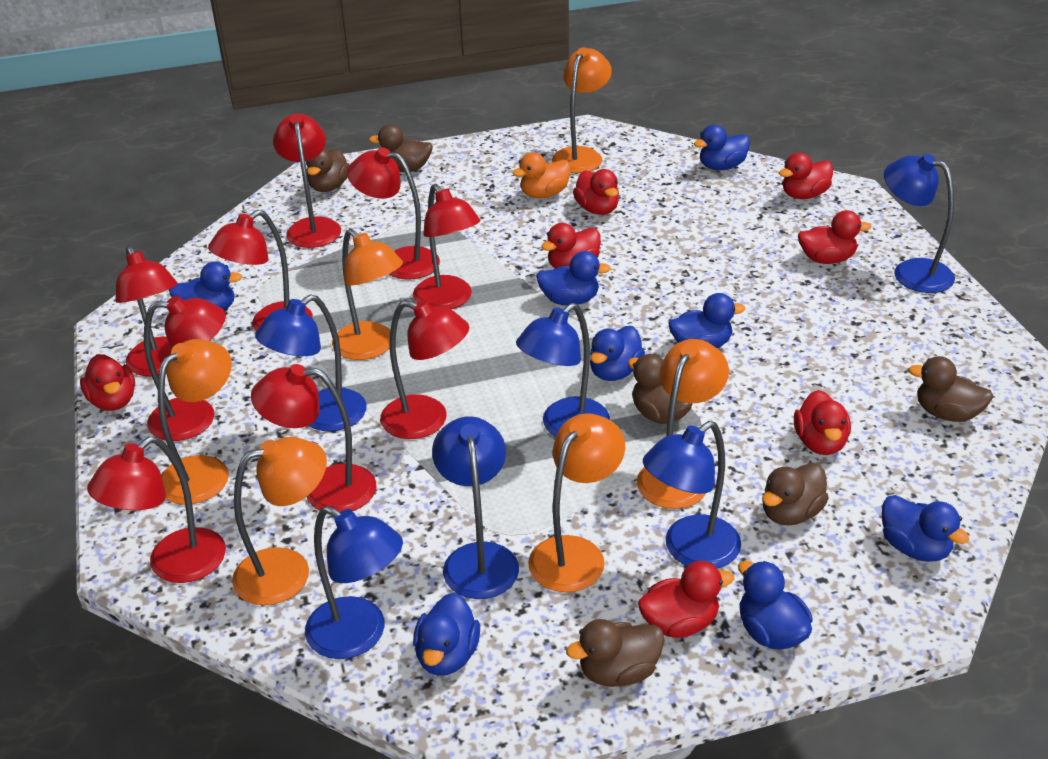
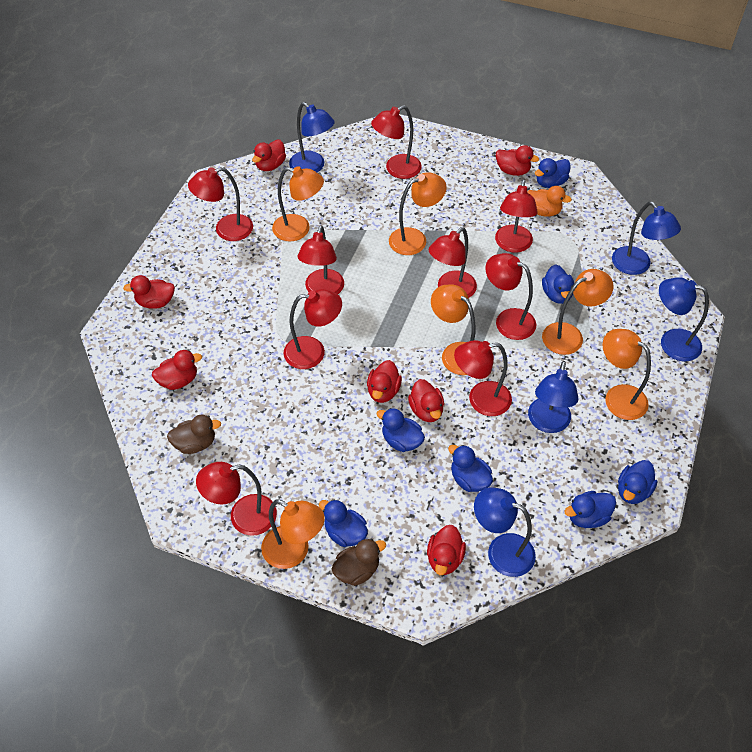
blue duck: 8 -> 7
blue lamp: 6 -> 5
brown duck: 6 -> 2

